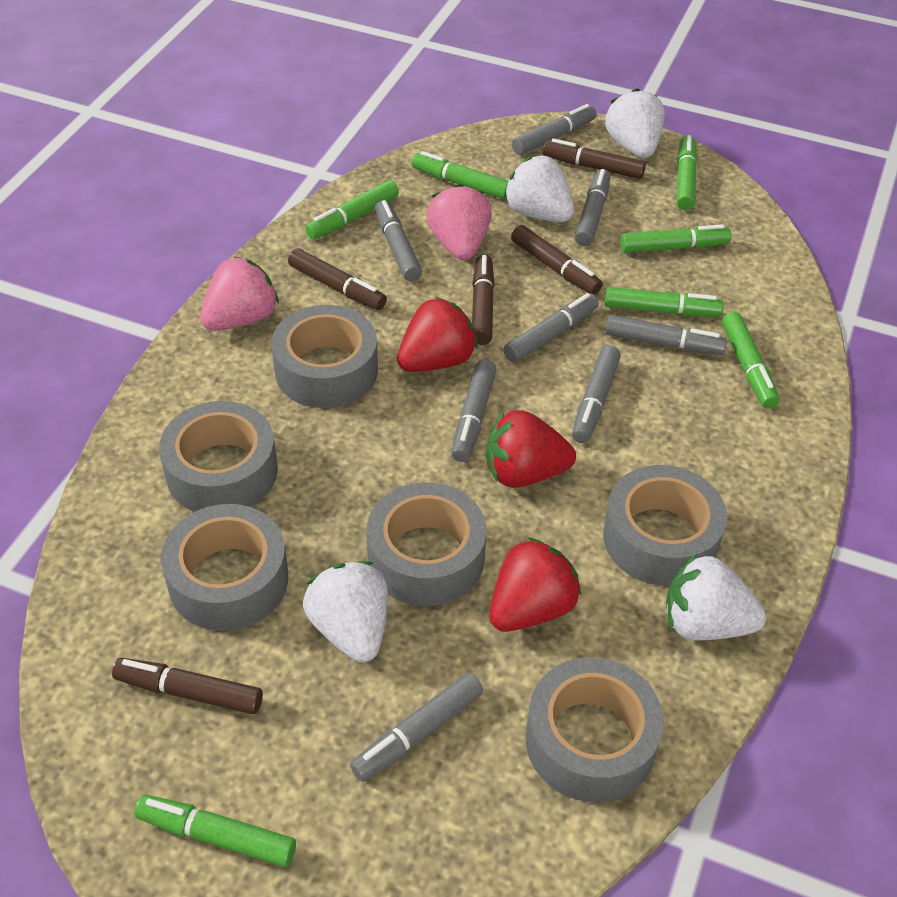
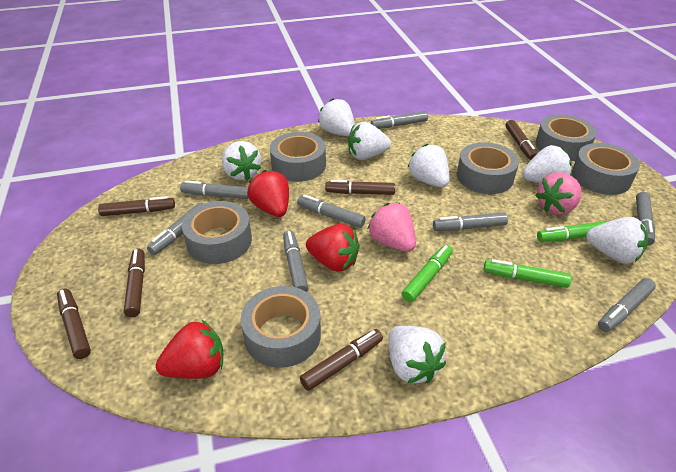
brown marker: 5 -> 6
green marker: 7 -> 3
white strawberry: 4 -> 7

